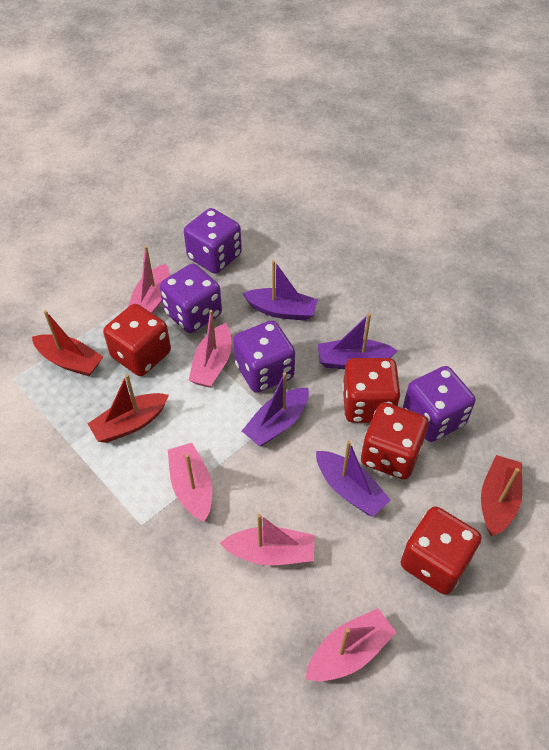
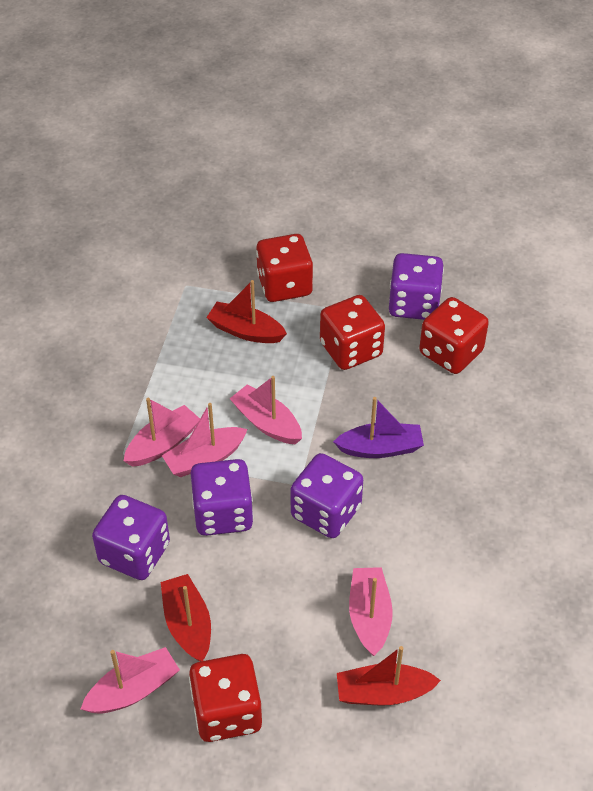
purple boat: 4 -> 1

